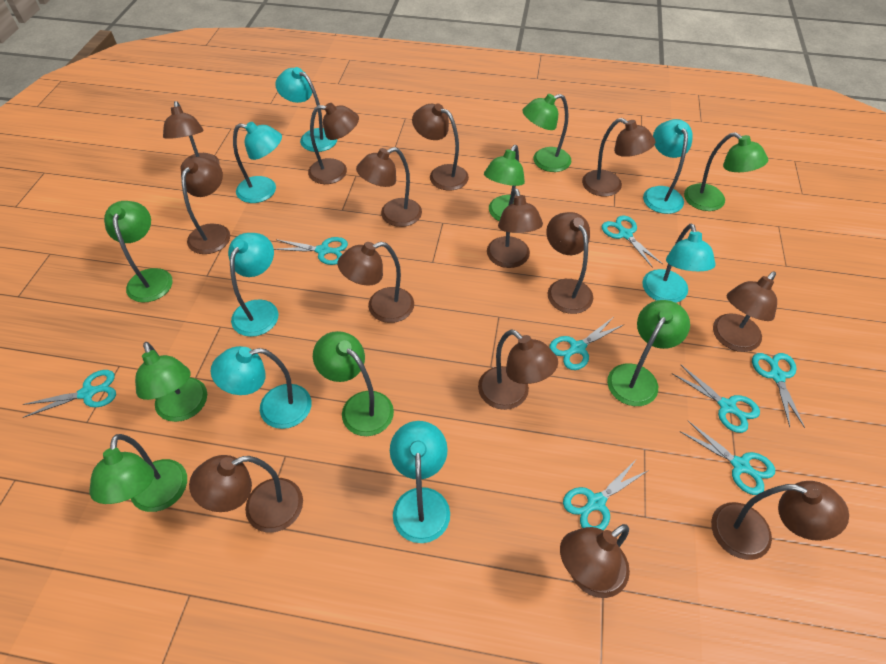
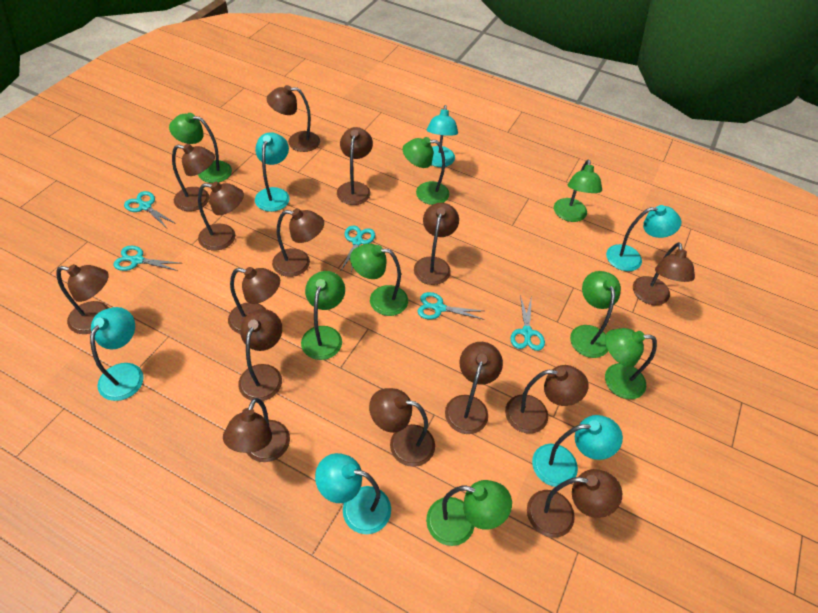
brown lamp: 14 -> 15
turquoise lamp: 7 -> 6
turquoise scissors: 8 -> 5

